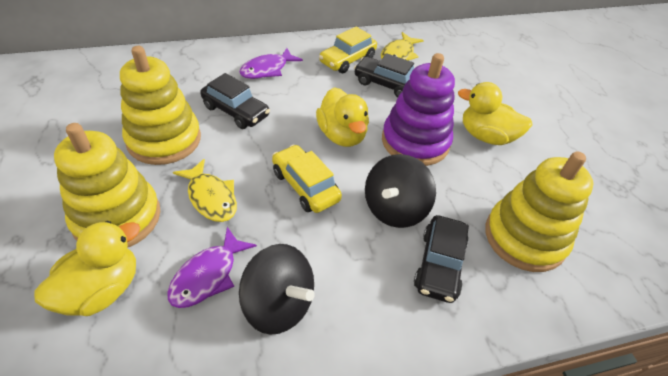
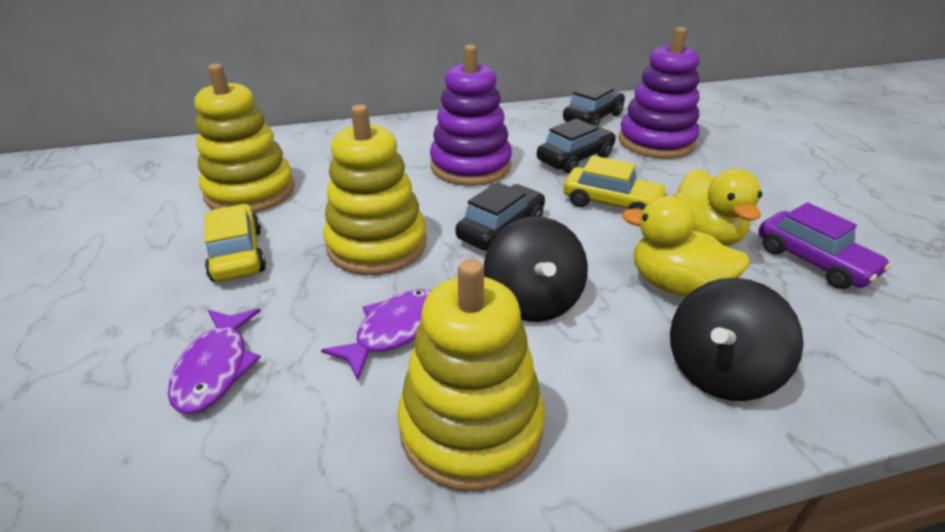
purple car: 0 -> 1
purple stacking toy: 1 -> 2
yellow duck: 3 -> 2
yellow fish: 2 -> 0

